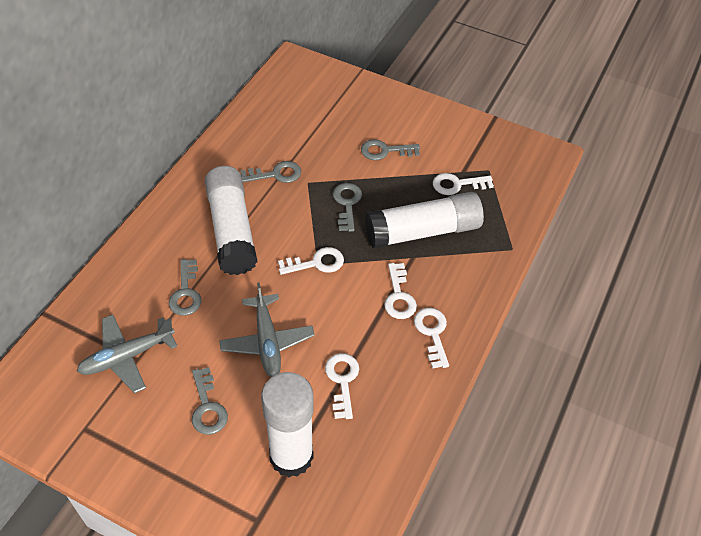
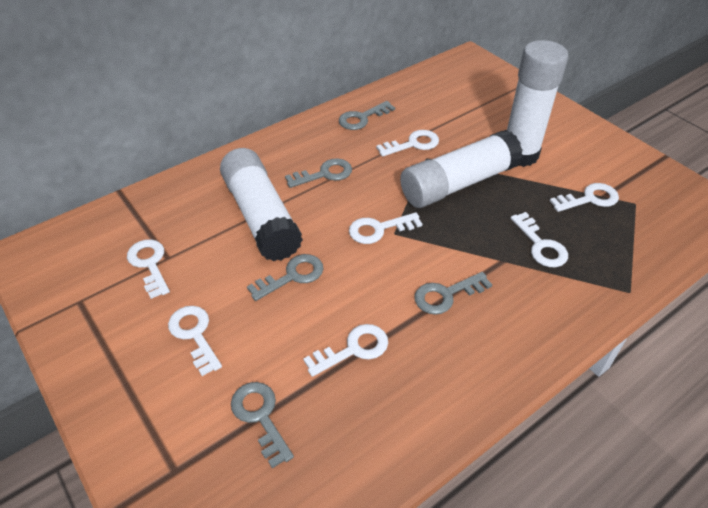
grey plane: 2 -> 0
white key: 5 -> 7

